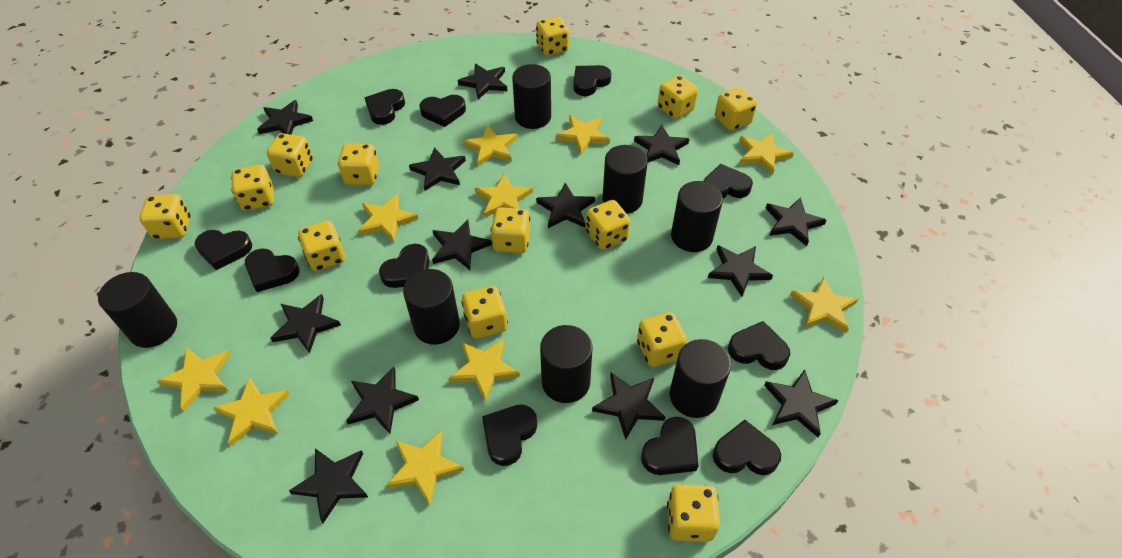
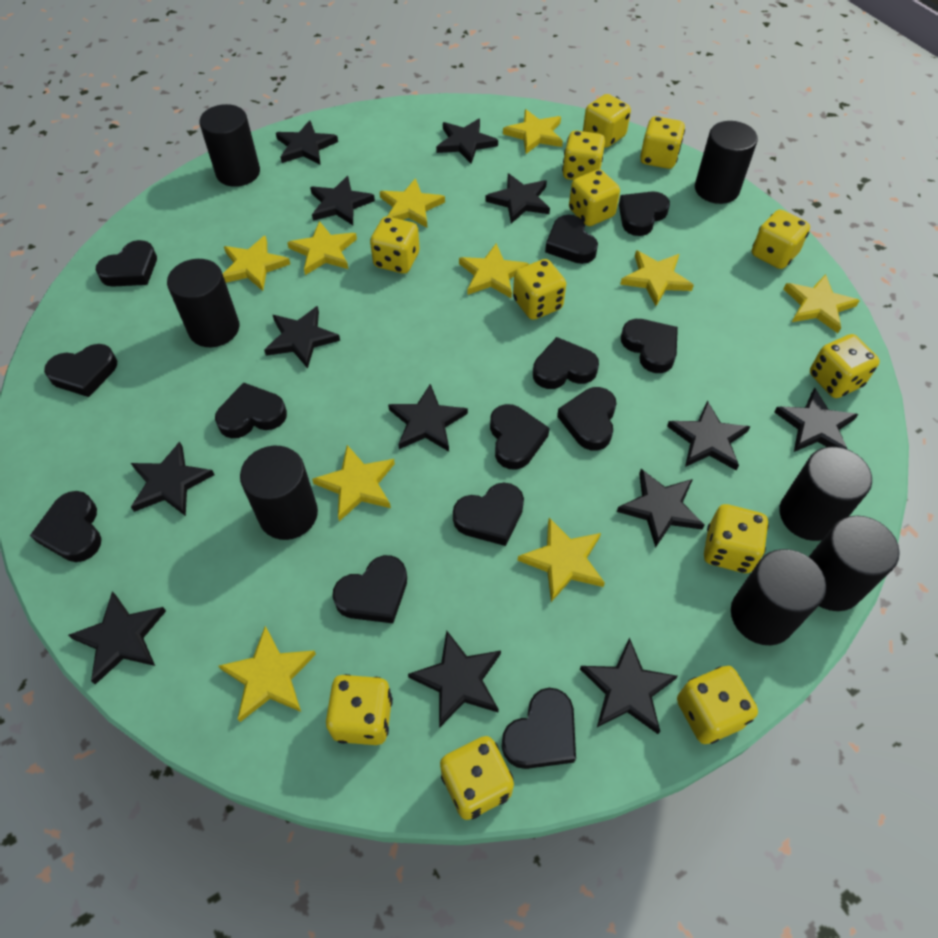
black heart: 11 -> 13
yellow dice: 13 -> 12

